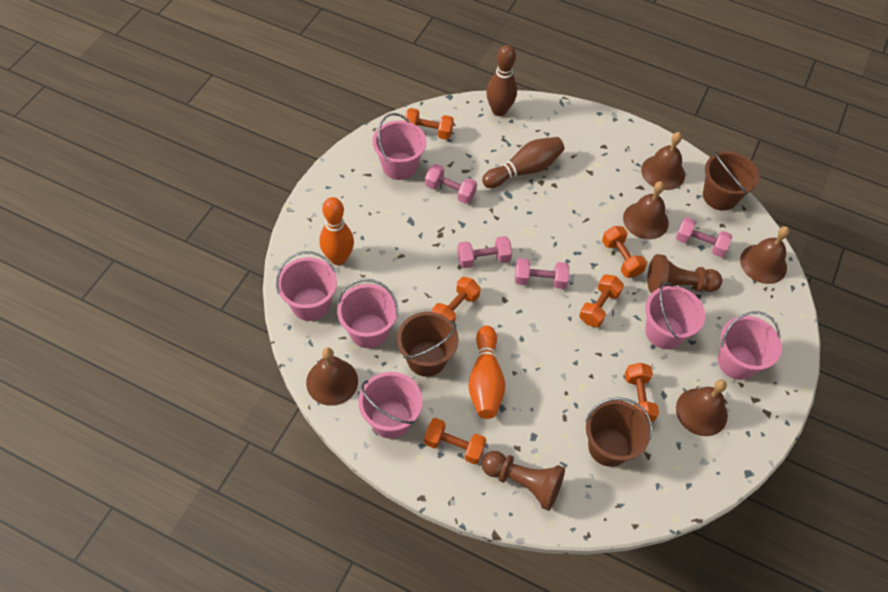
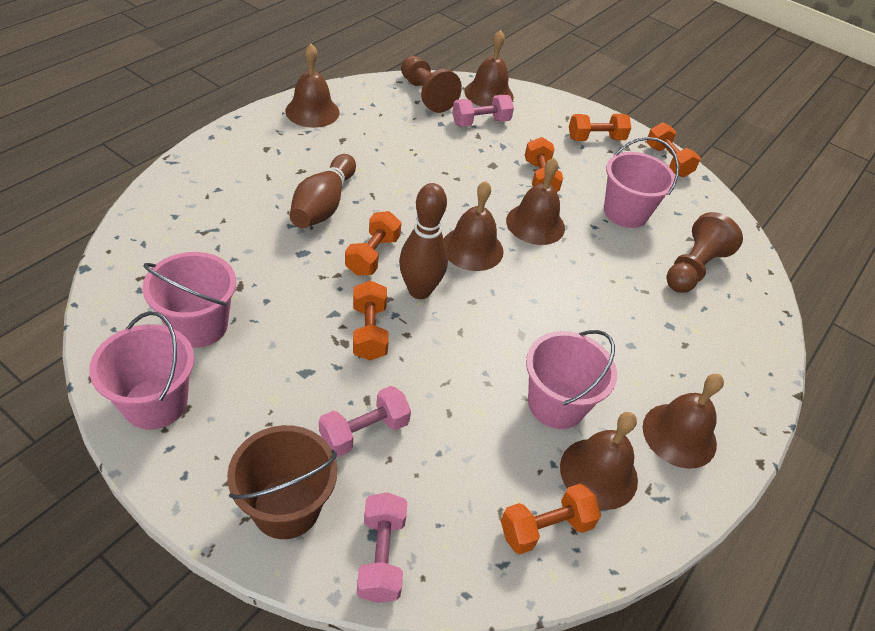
brown bell: 5 -> 6
brown bucket: 3 -> 1
orange bowling pin: 2 -> 0
pink bucket: 6 -> 4
pink dumbbell: 4 -> 3

